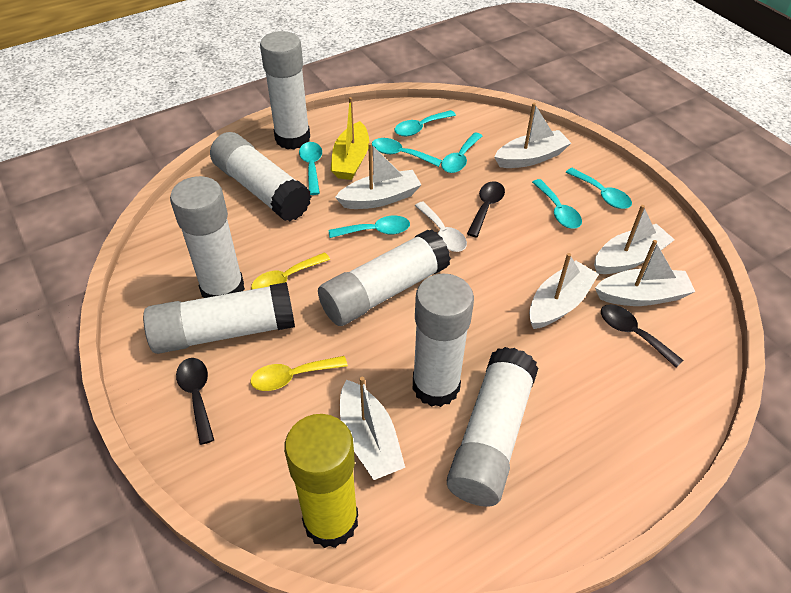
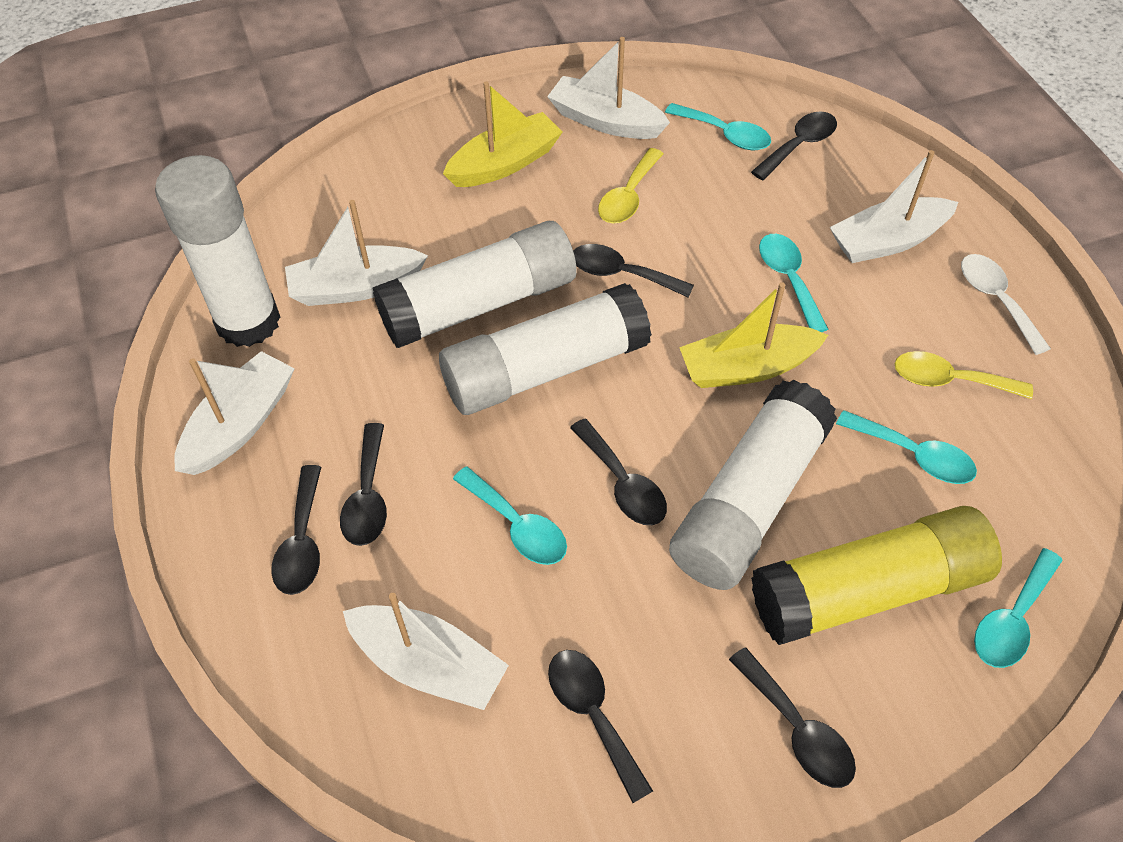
black spoon: 3 -> 7
turquoise spoon: 7 -> 5
white boat: 6 -> 5
white glue stick: 7 -> 4
yellow boat: 1 -> 2

